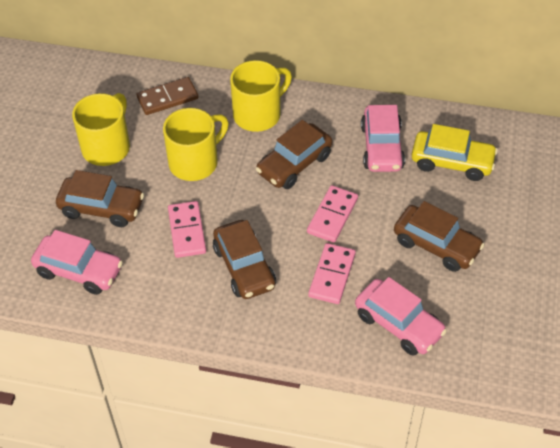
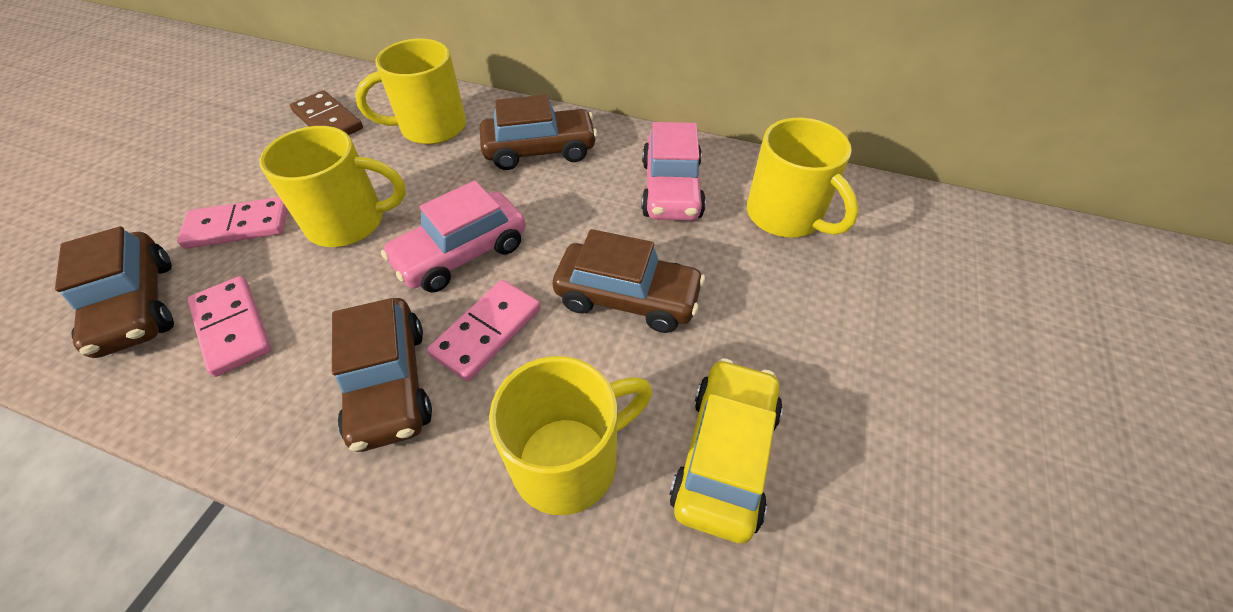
pink car: 3 -> 2
yellow mug: 3 -> 4

